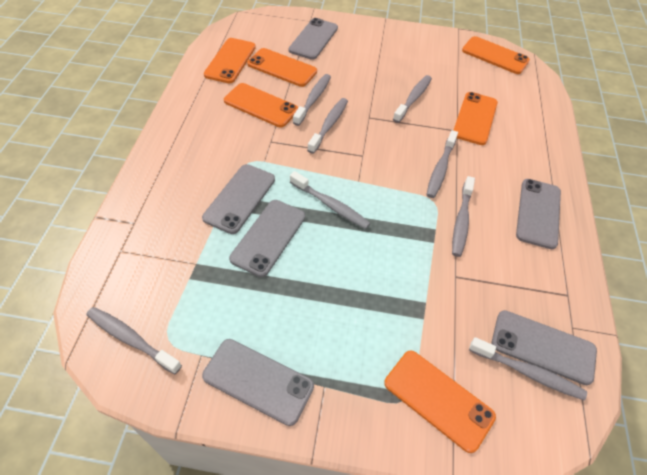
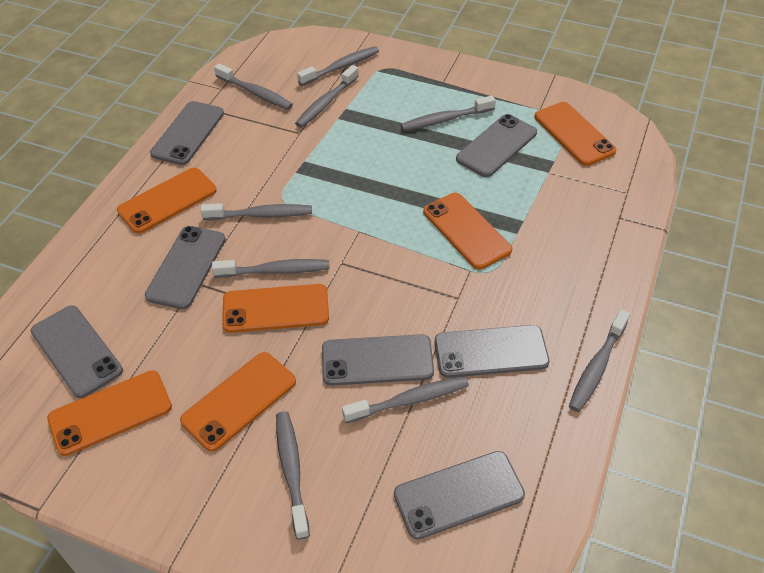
grey phone: 6 -> 7
grey toothbrush: 8 -> 9

